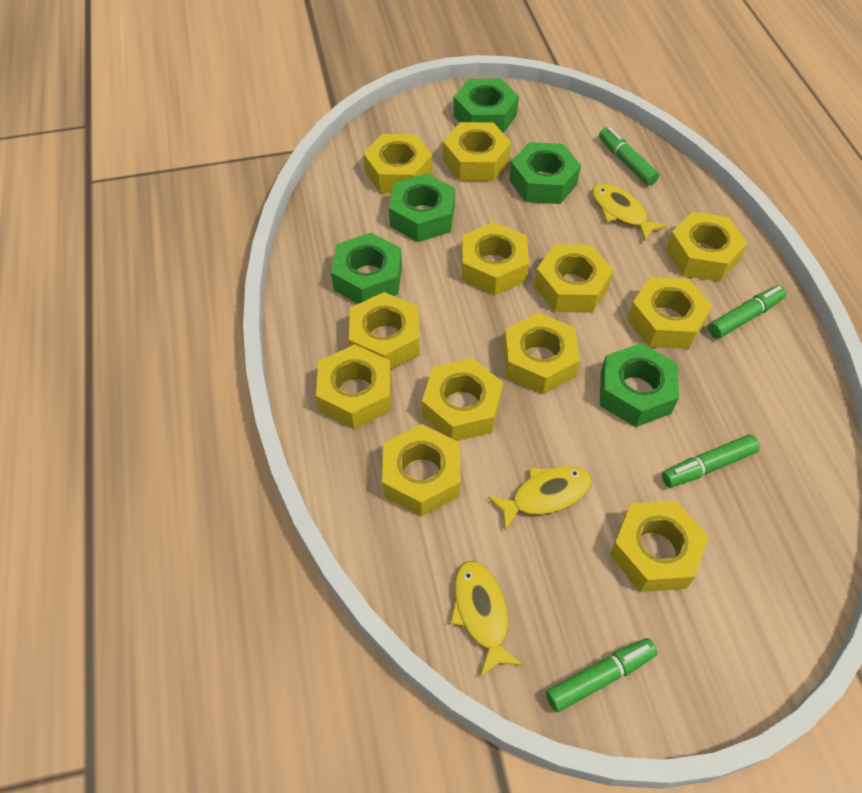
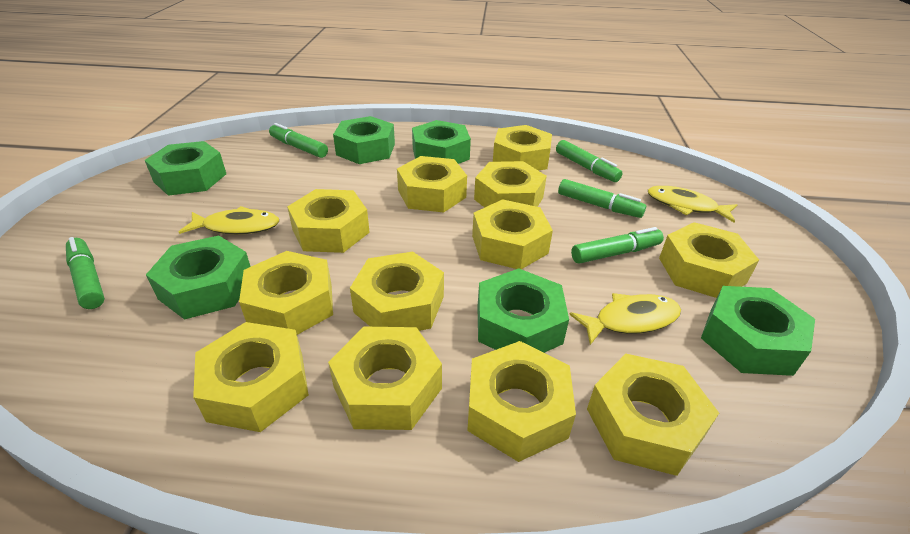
green marker: 4 -> 5
green nut: 5 -> 6

